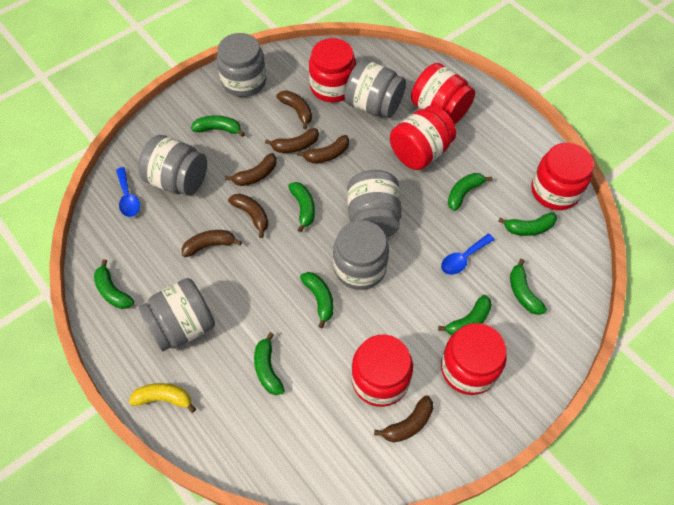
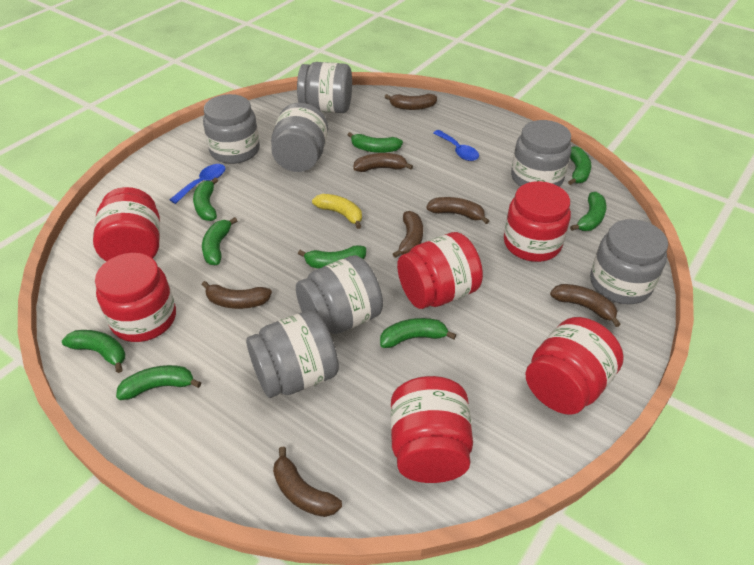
grey jar: 6 -> 7

